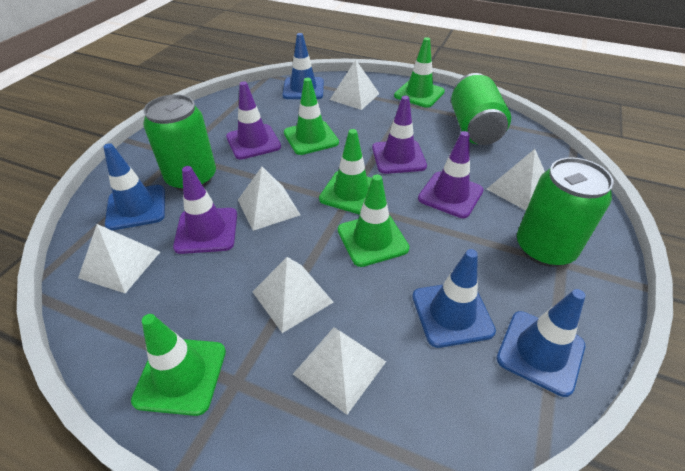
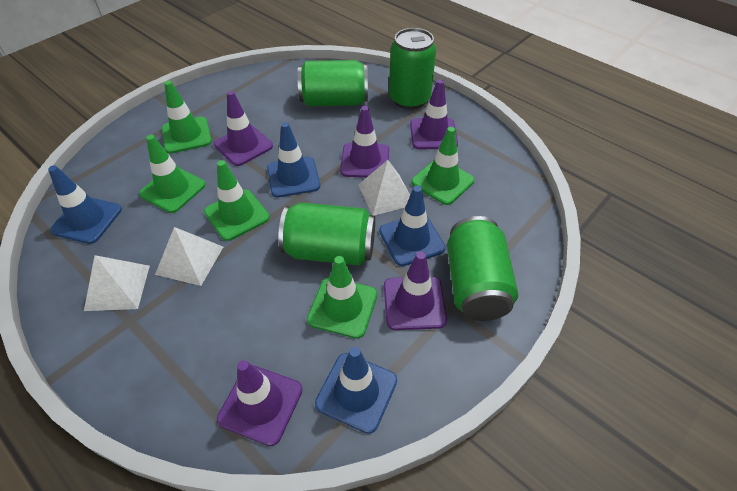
green can: 3 -> 4
purple traffic cone: 4 -> 5
white pyramid: 6 -> 3

